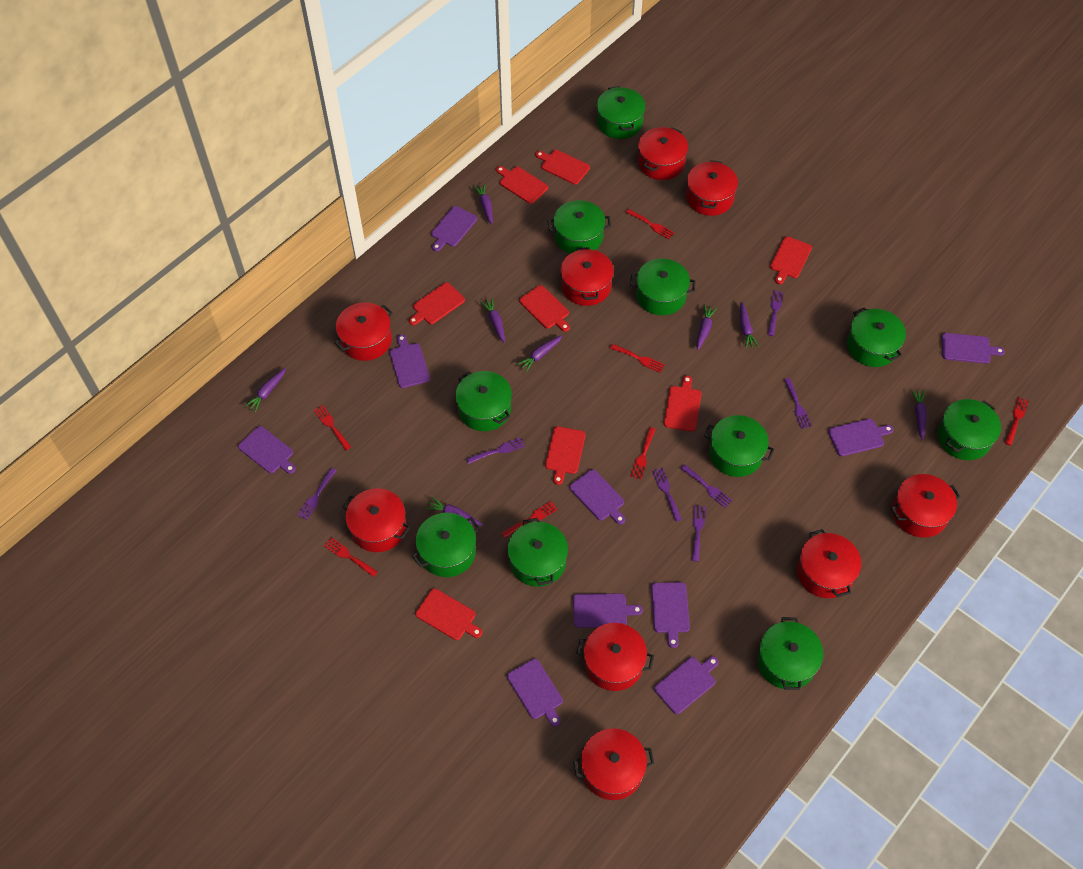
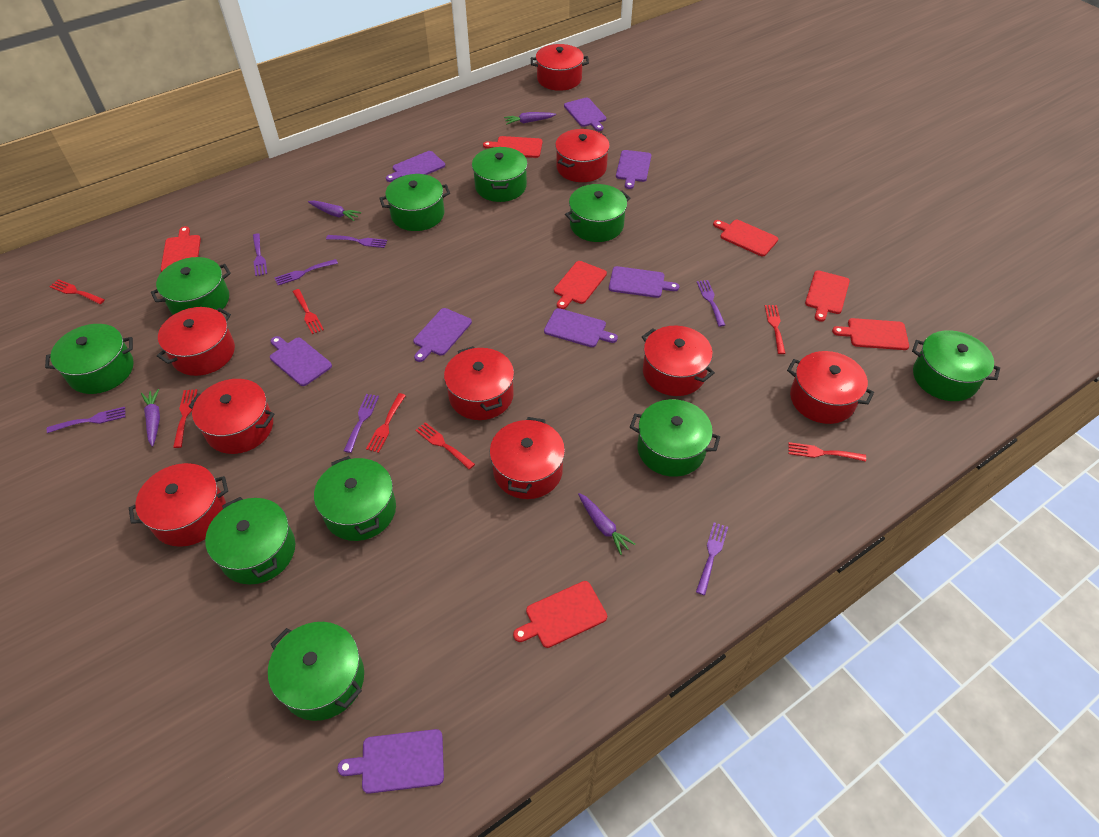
purple carrot: 8 -> 4
purple cutting board: 10 -> 8
red cutting board: 8 -> 7

